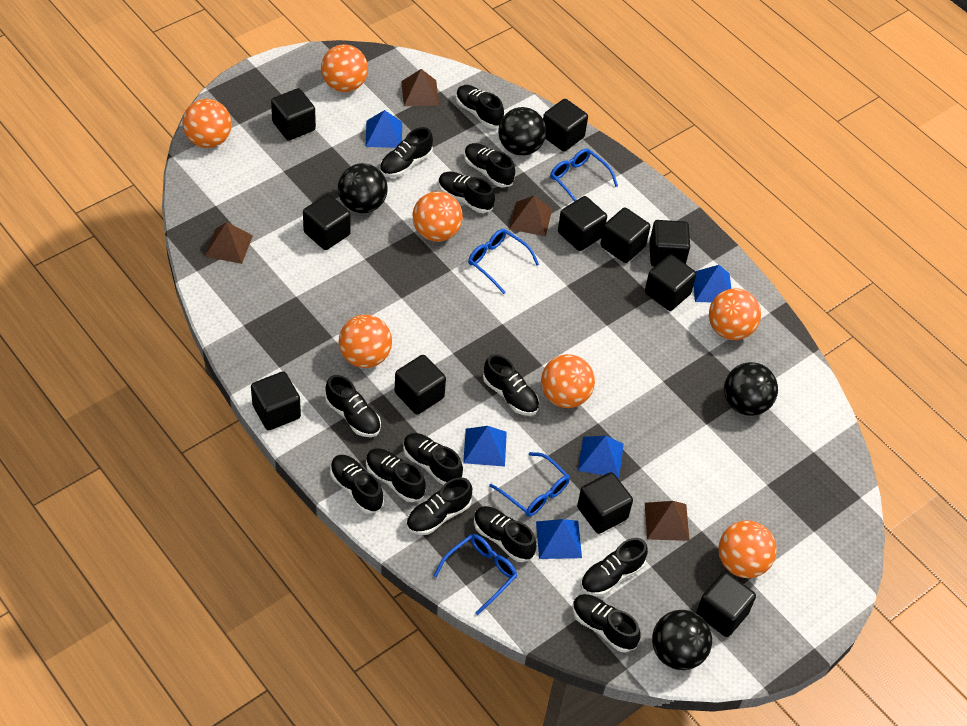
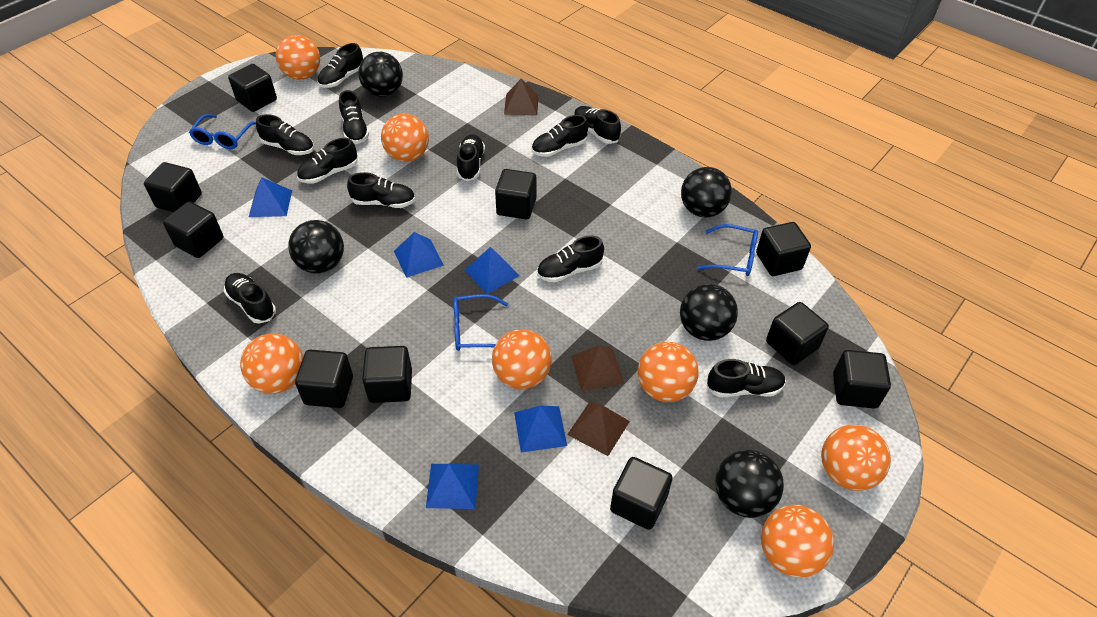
black ball: 4 -> 5
black cube: 11 -> 10
black shoe: 13 -> 11
blue glasses: 4 -> 3
brown pyramid: 4 -> 3

